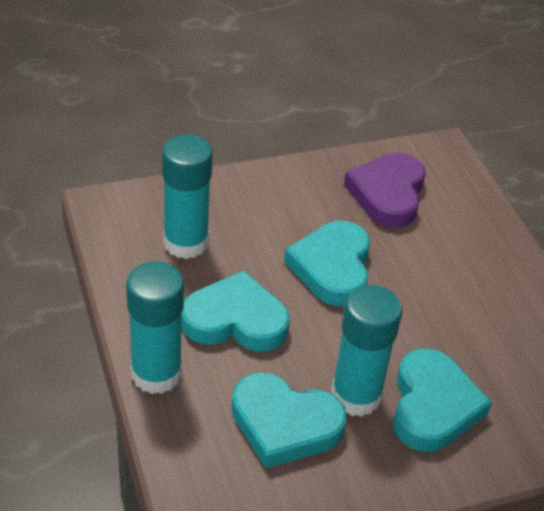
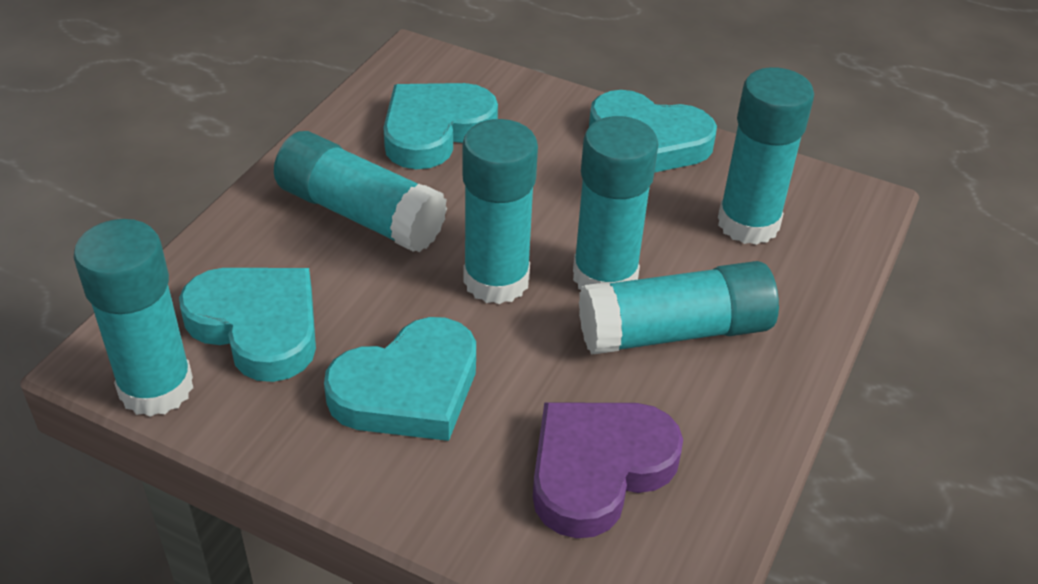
turquoise glue stick: 3 -> 6

